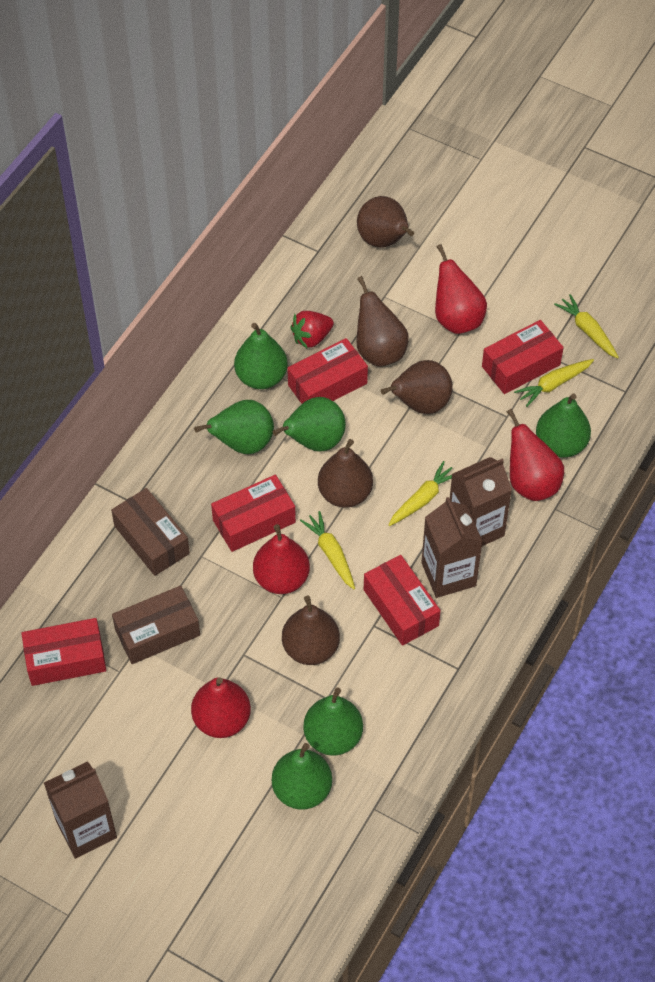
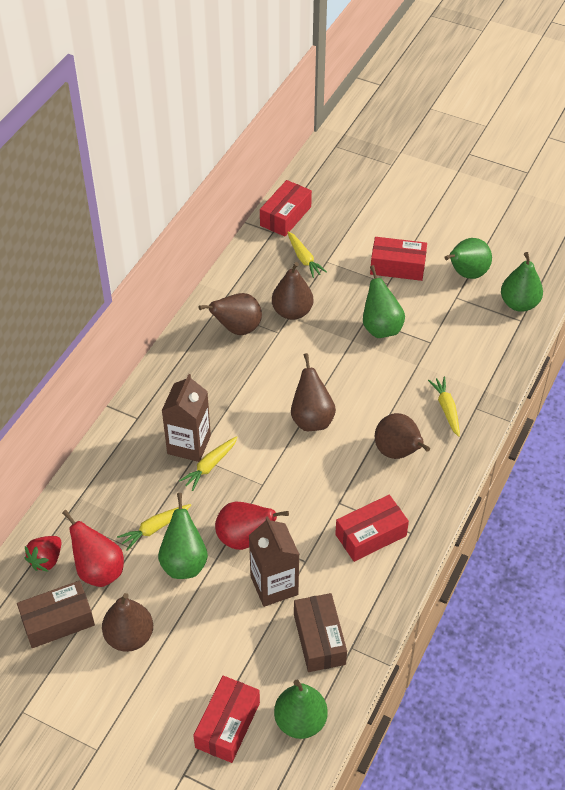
brown carton: 3 -> 2
green pear: 6 -> 5
red box: 5 -> 4
red pear: 4 -> 2

